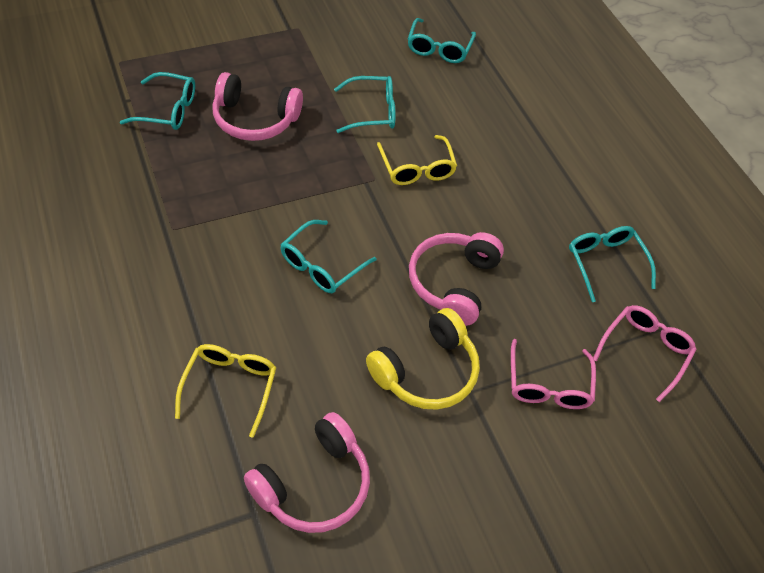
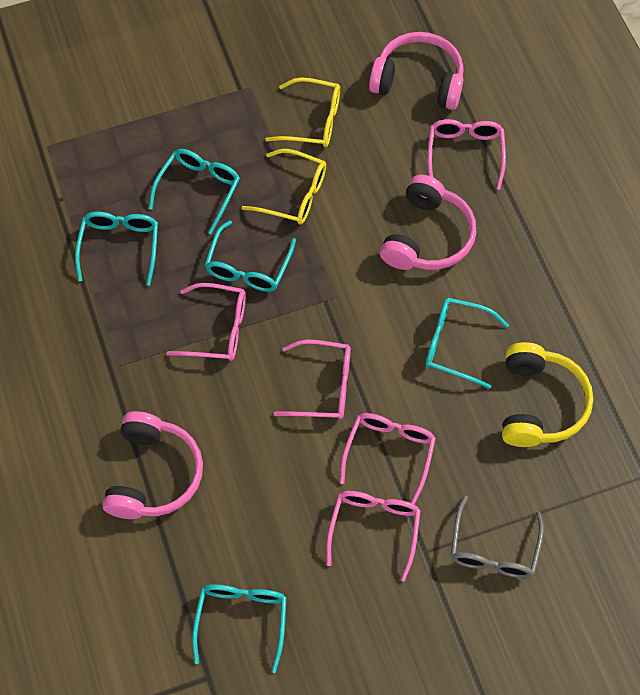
grey glasses: 0 -> 1
pink glasses: 2 -> 5

